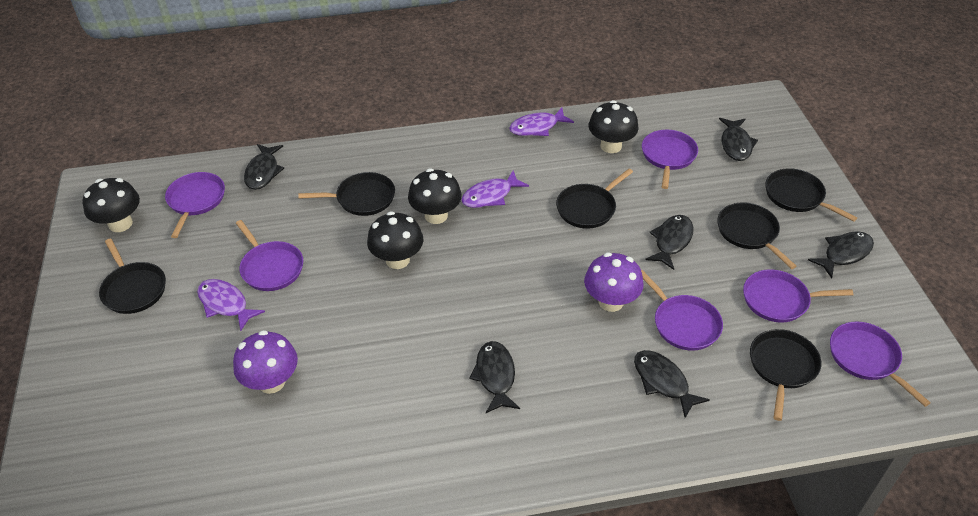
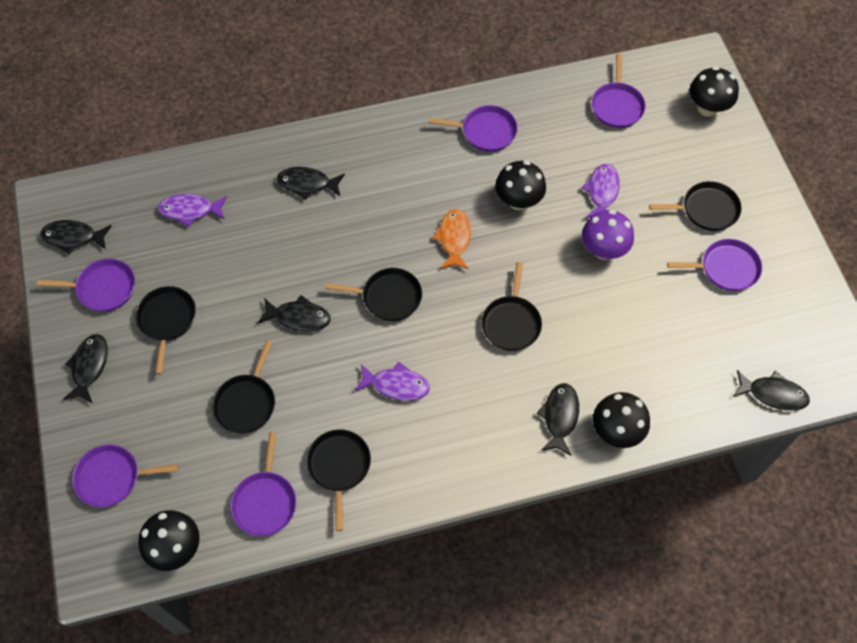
orange fish: 0 -> 1
purple mushroom: 2 -> 1

